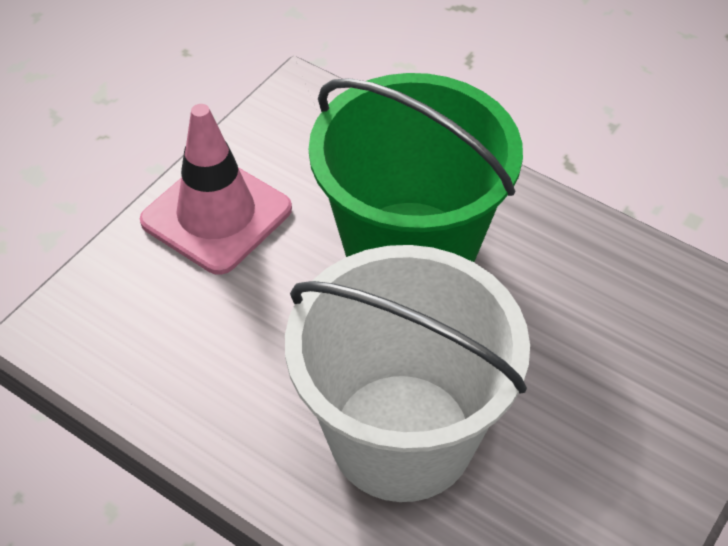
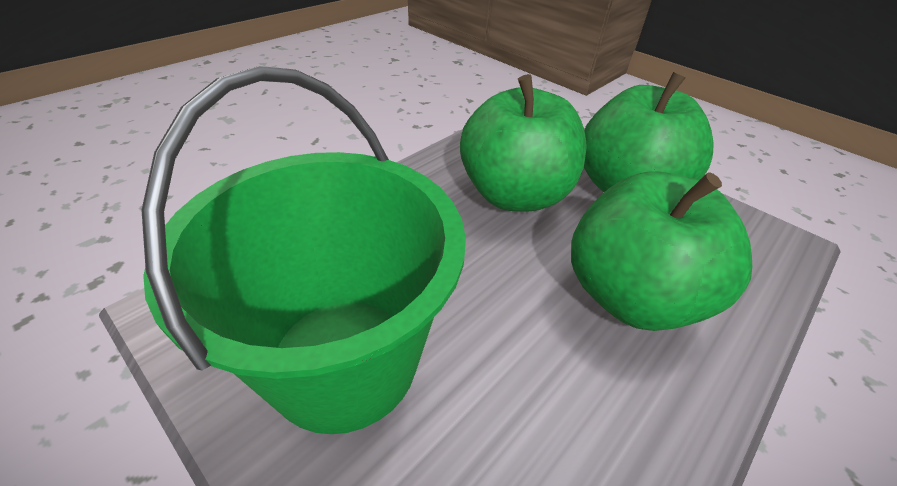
green apple: 0 -> 3
pink traffic cone: 1 -> 0
white bucket: 1 -> 0

